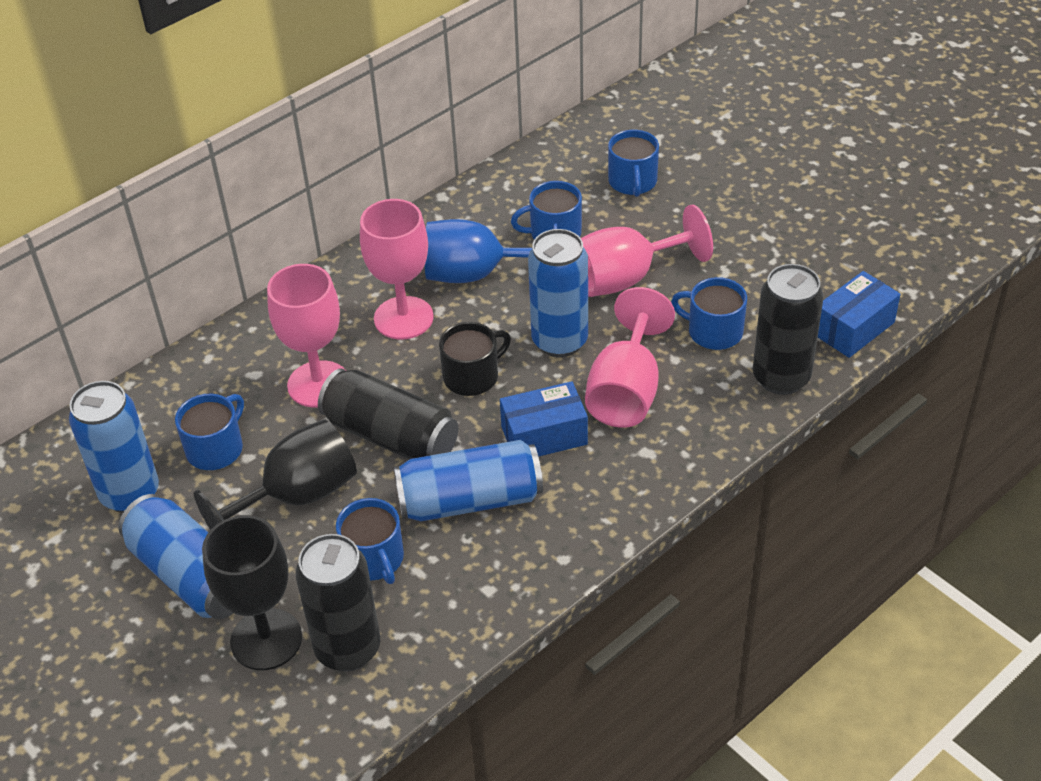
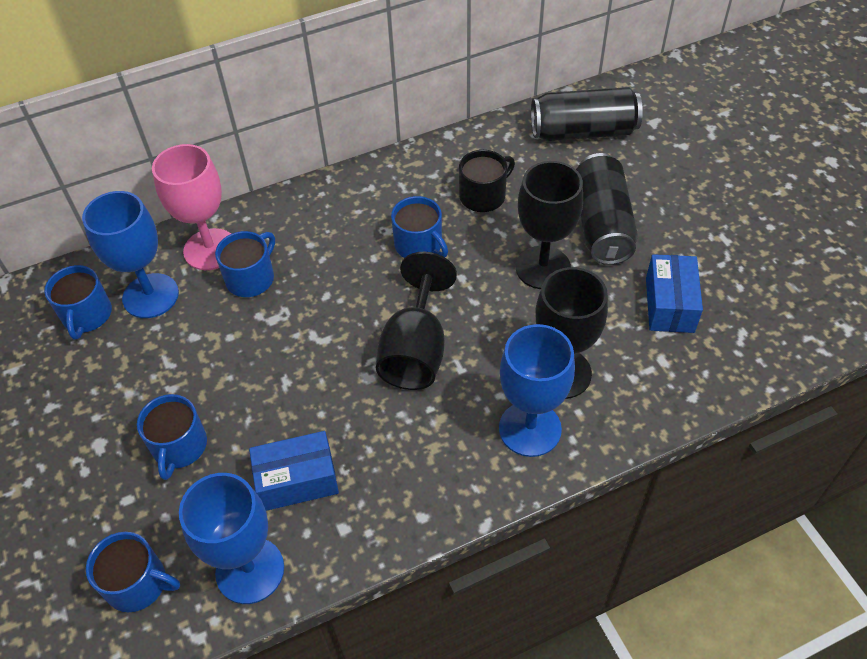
black can: 3 -> 2
black goblet: 2 -> 3
blue can: 4 -> 0
blue goblet: 1 -> 3
pink goblet: 4 -> 1

